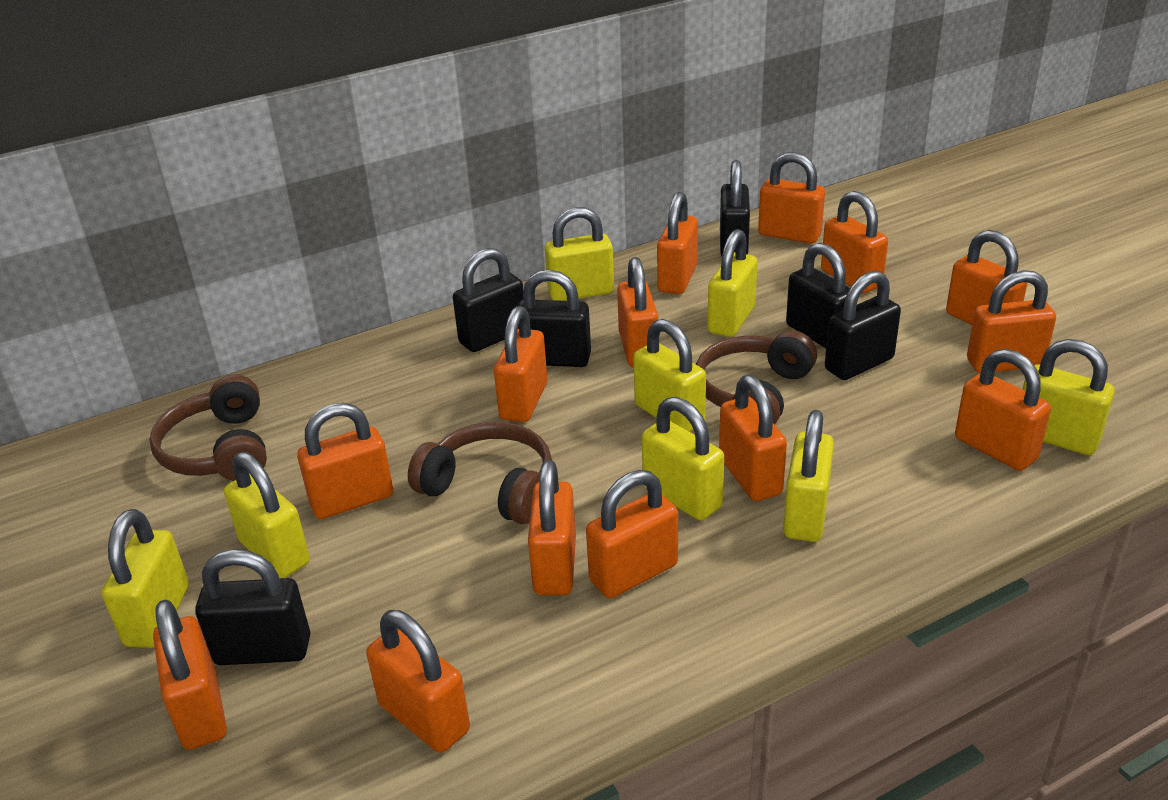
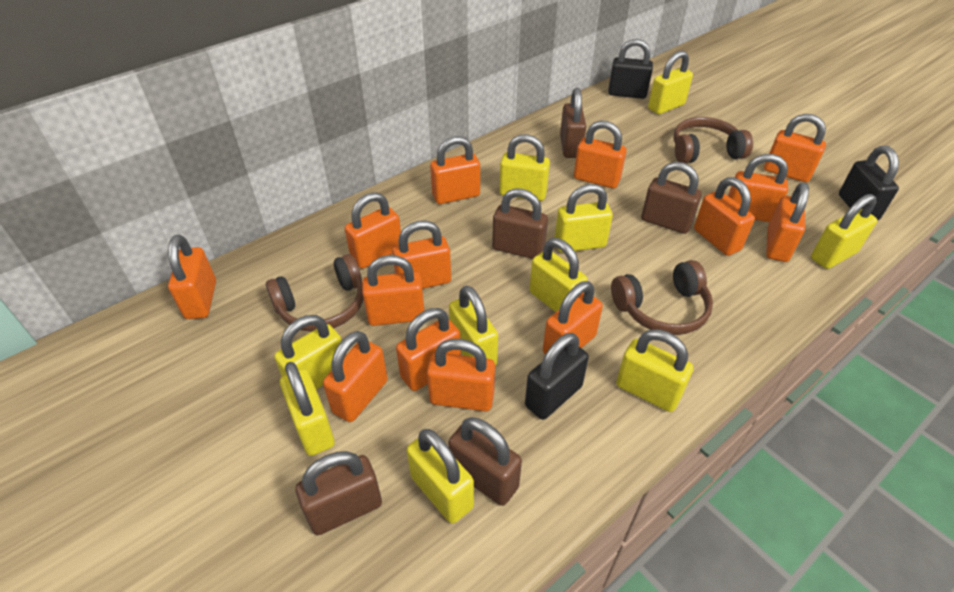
black padlock: 6 -> 3
brown padlock: 0 -> 5
yellow padlock: 8 -> 10

